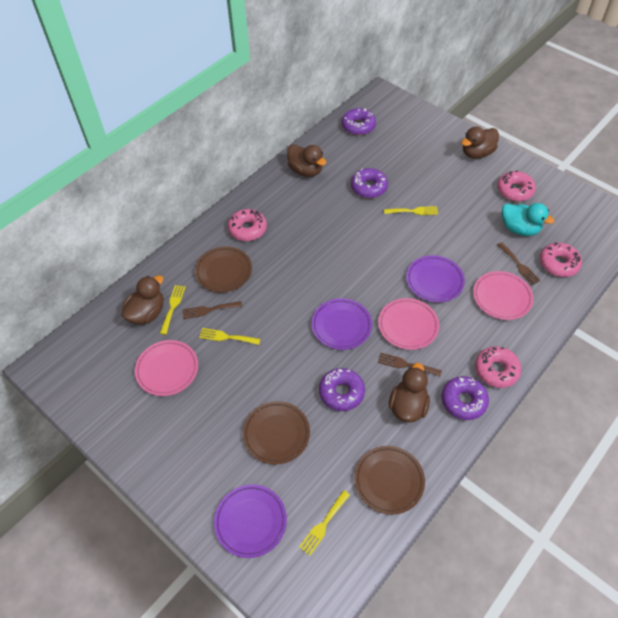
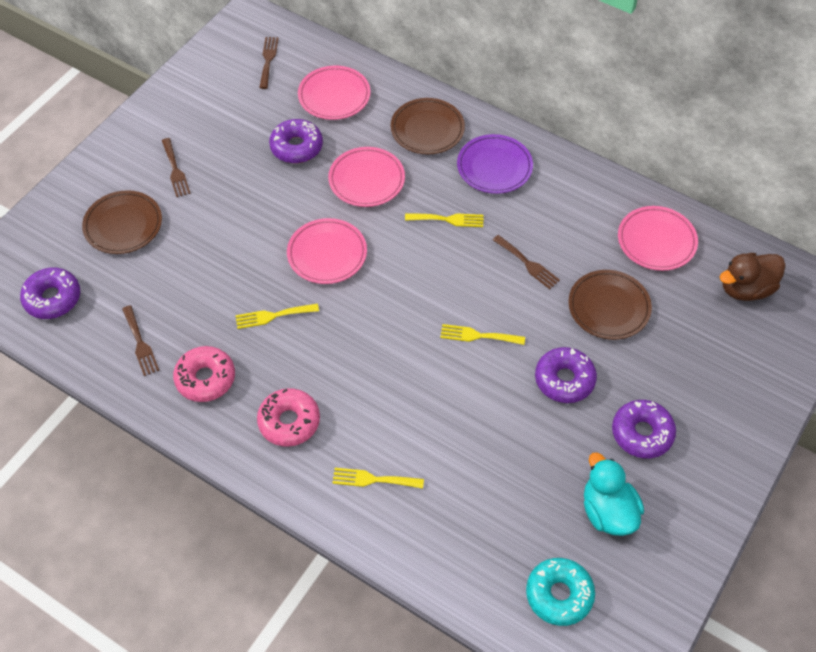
brown duck: 4 -> 1
brown fork: 3 -> 4
pink donut: 4 -> 2
pink plate: 3 -> 4
purple plate: 3 -> 1
turquoise donut: 0 -> 1

